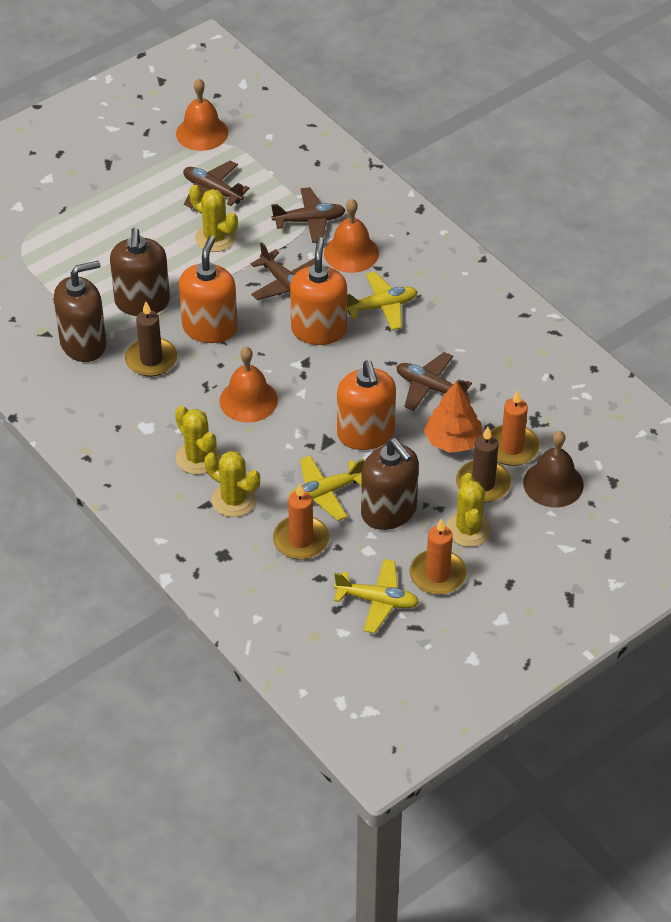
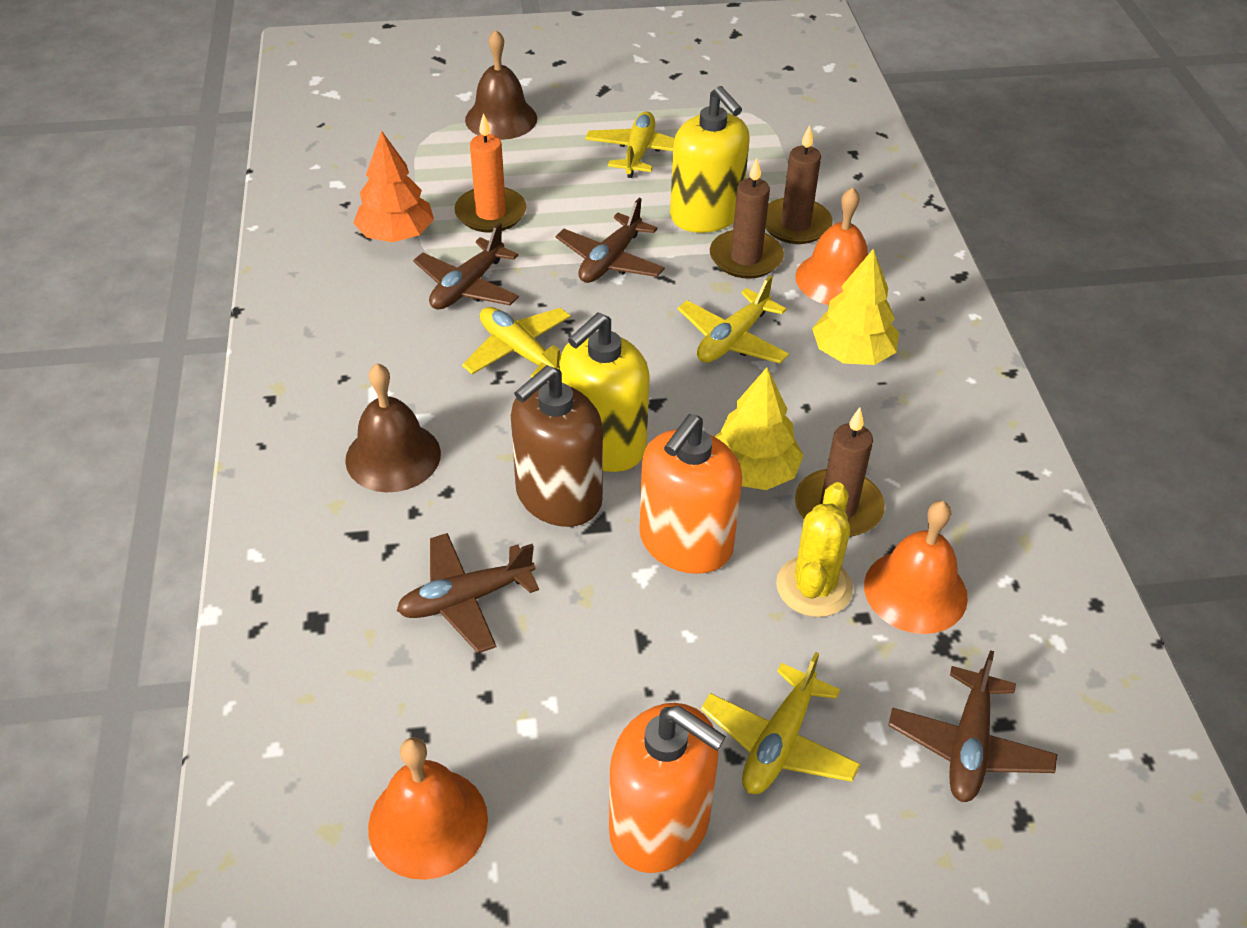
brown bell: 1 -> 2
brown candle: 2 -> 3
brown soap dispenser: 3 -> 1
orange candle: 3 -> 1
orange soap dispenser: 3 -> 2
yellow cactus: 4 -> 1
yellow plane: 3 -> 4
yellow soap dispenser: 0 -> 2
yellow tree: 0 -> 2

